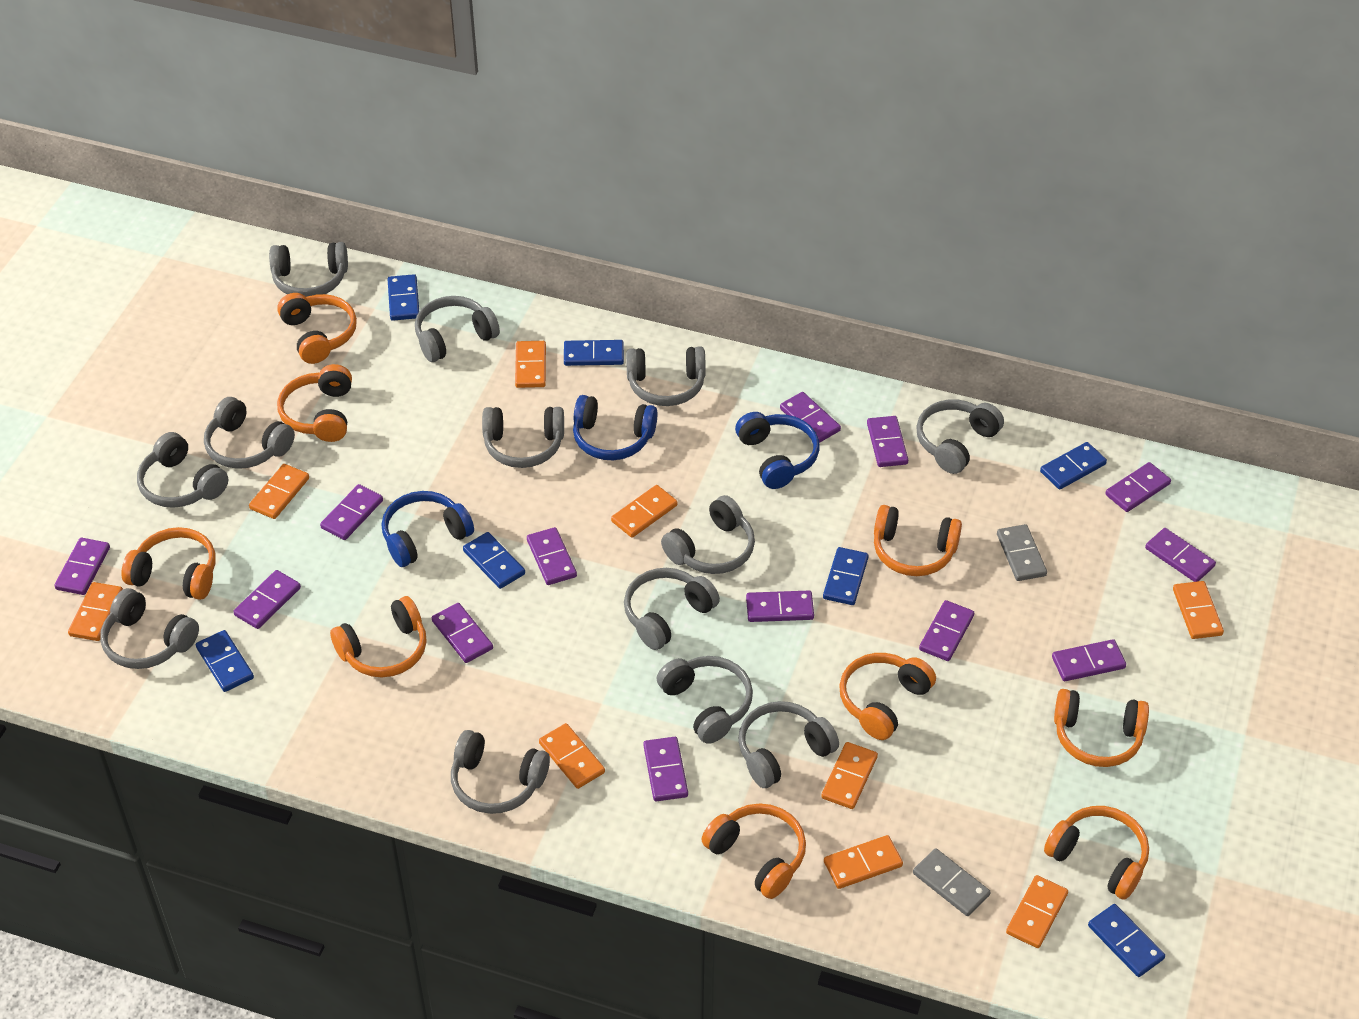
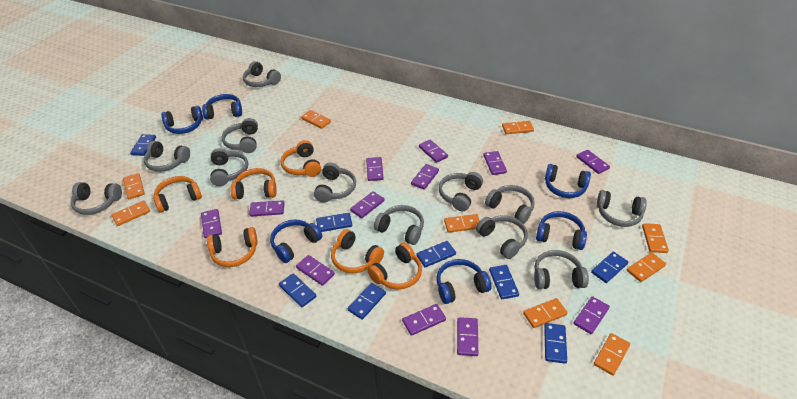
blue domino: 7 -> 8
blue headphones: 3 -> 6
grey domino: 2 -> 0
grey headphones: 13 -> 12
orange headphones: 9 -> 6
purple domino: 13 -> 12

